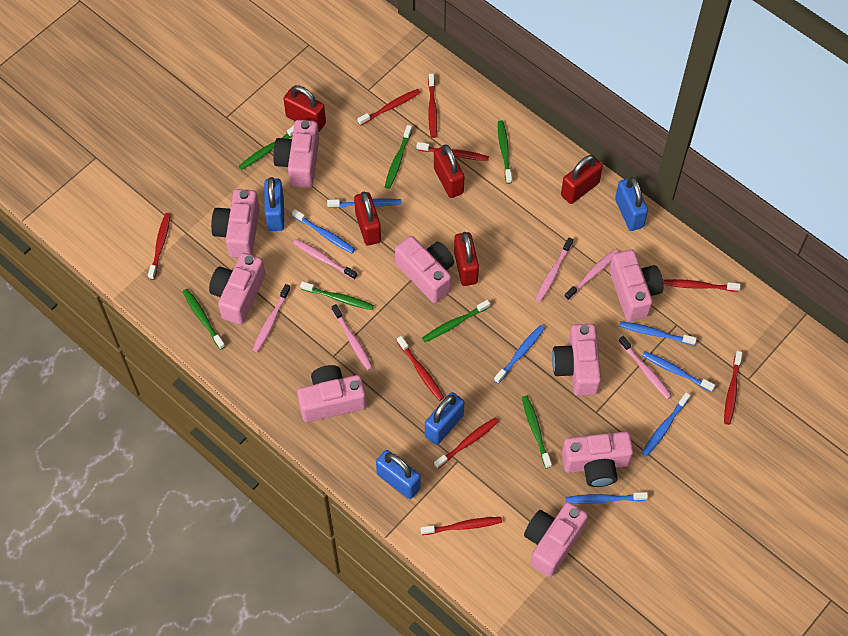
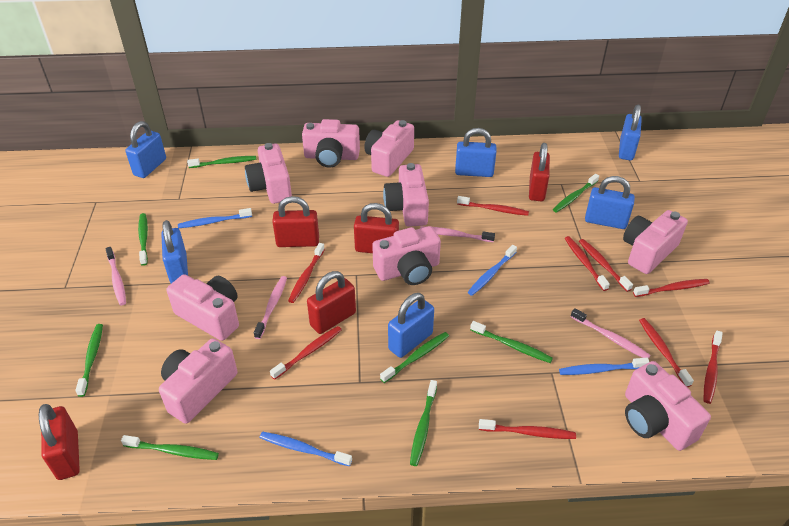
blue padlock: 4 -> 6
blue toothbrush: 7 -> 4
green toothbrush: 7 -> 8
pink toothbrush: 6 -> 4

